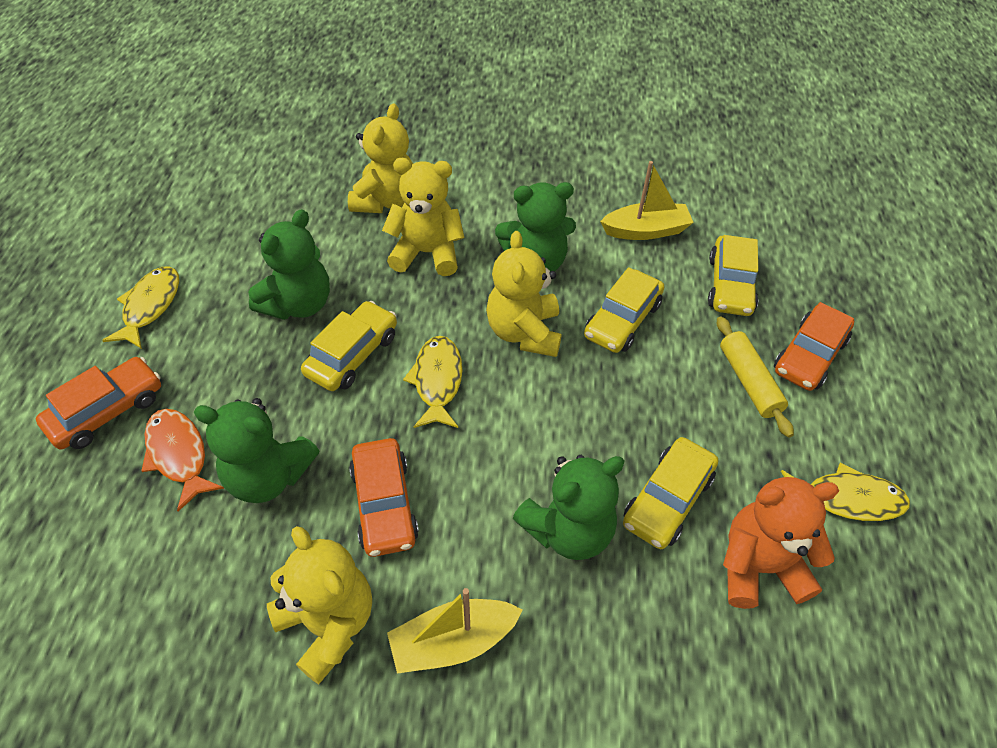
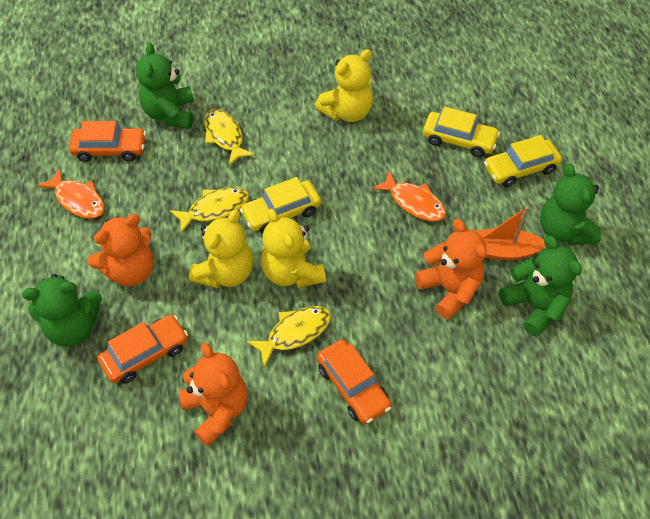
orange boat: 0 -> 1
orange fish: 1 -> 2
orange teddy bear: 1 -> 3
yellow boat: 2 -> 0
yellow car: 4 -> 3
yellow rolling pin: 1 -> 0
yellow teddy bear: 4 -> 3

